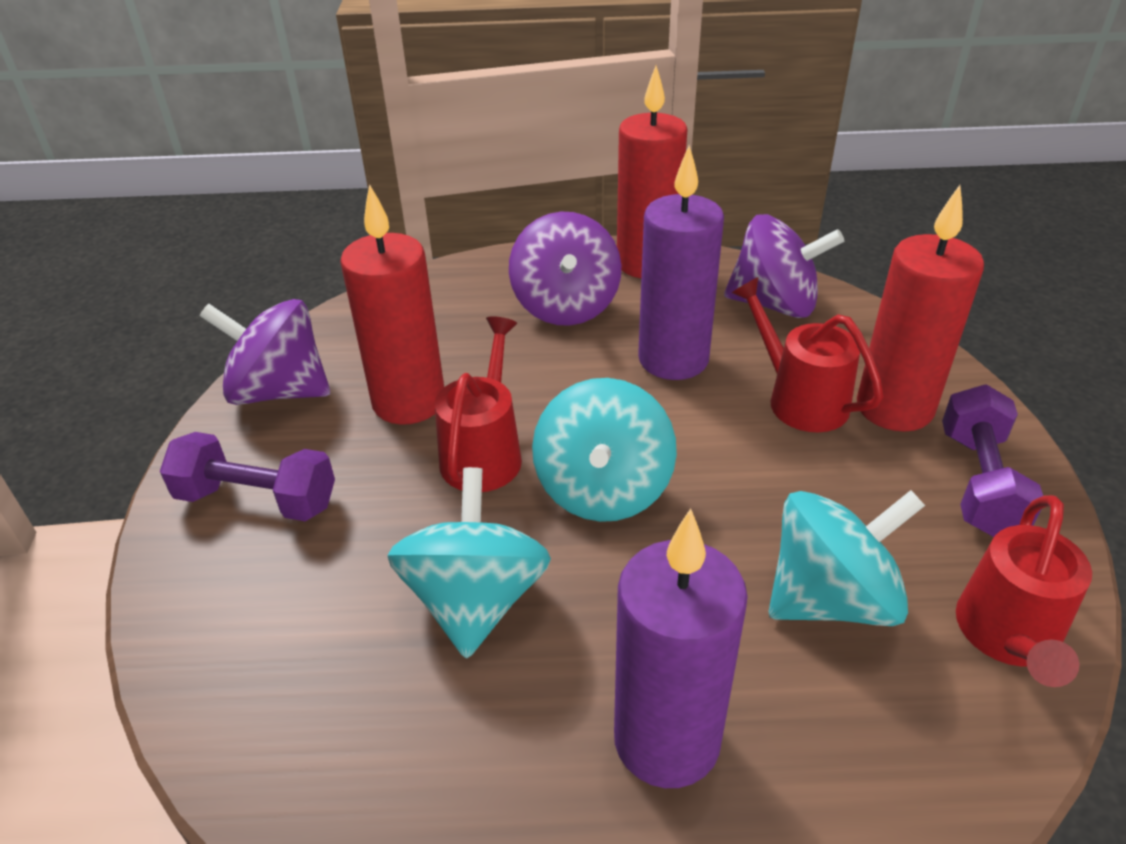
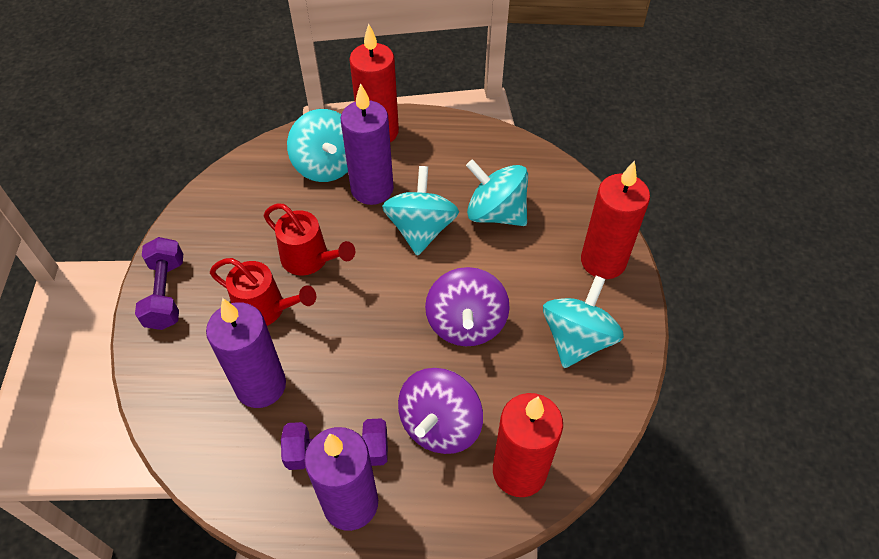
purple candle: 2 -> 3
purple spinning top: 3 -> 2
red watering can: 3 -> 2
turquoise spinning top: 3 -> 4

